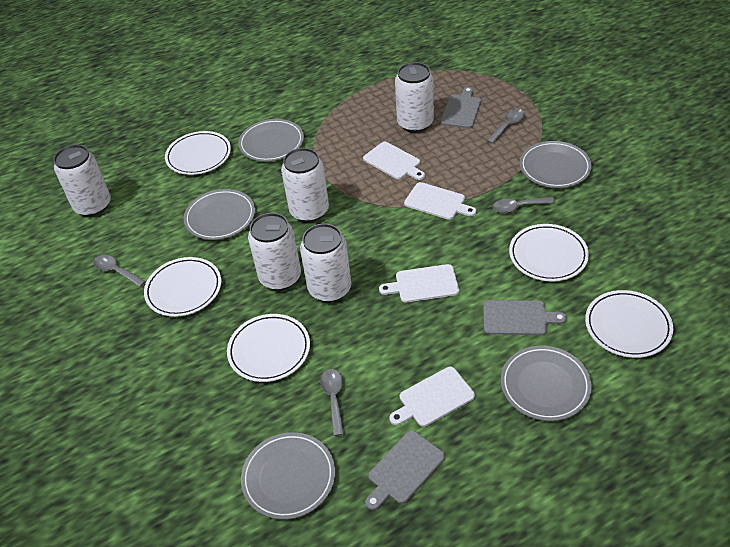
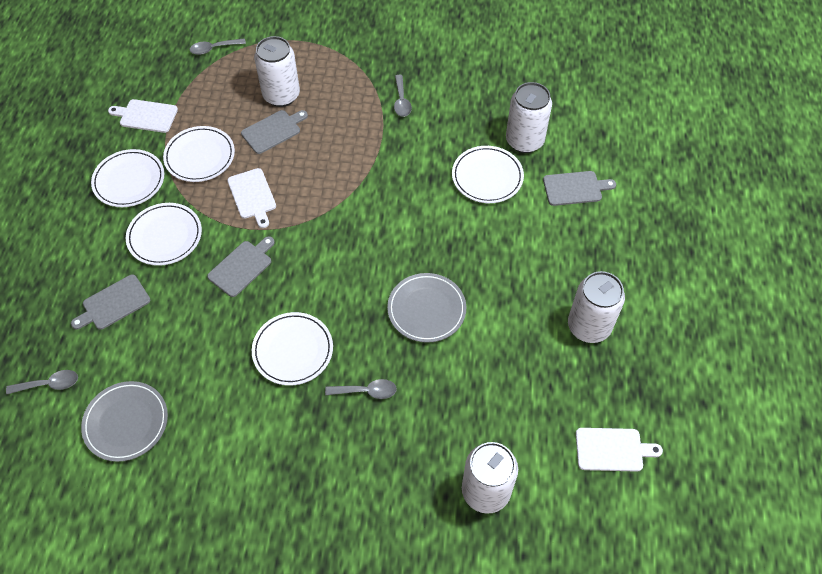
grey cutting board: 3 -> 4
grey plate: 5 -> 2
white can: 5 -> 4
white cutting board: 4 -> 3

